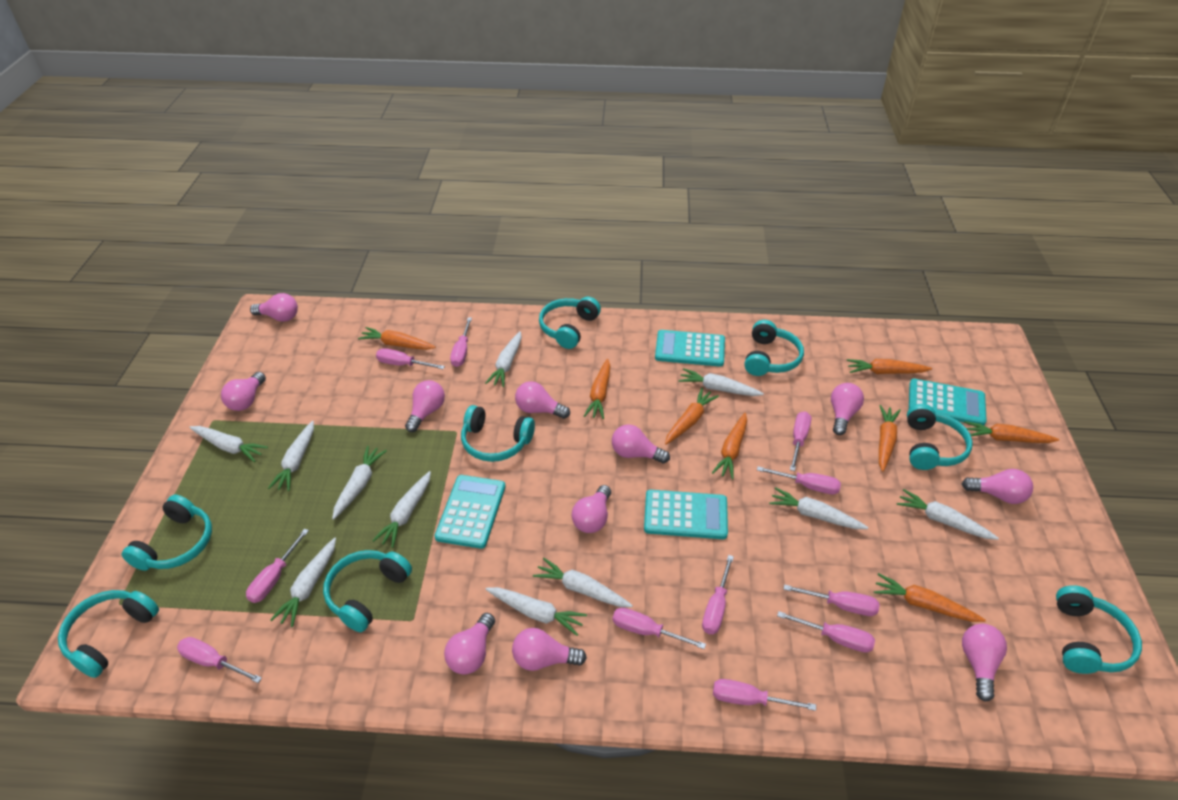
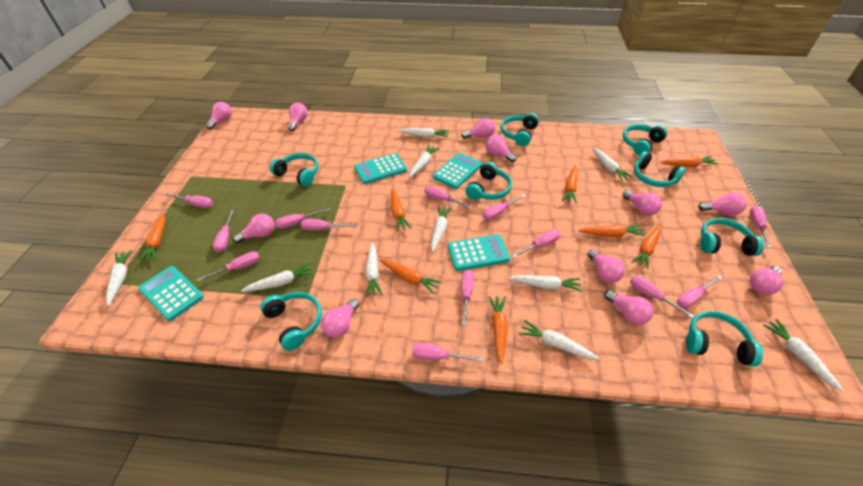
pink screwdriver: 11 -> 13
white carrot: 11 -> 10

